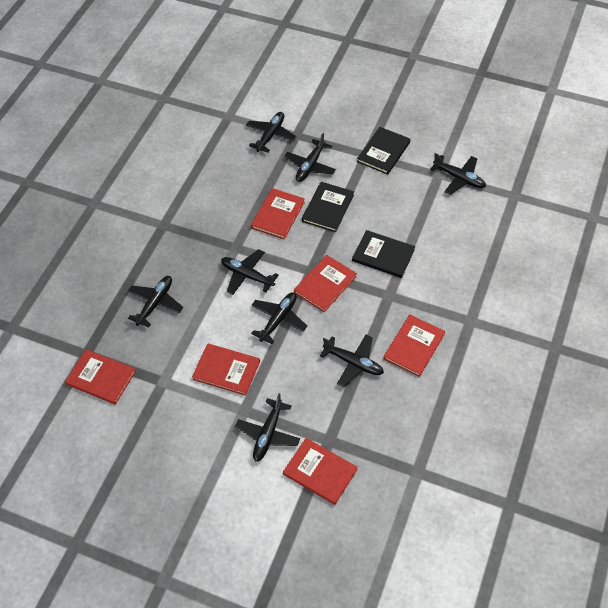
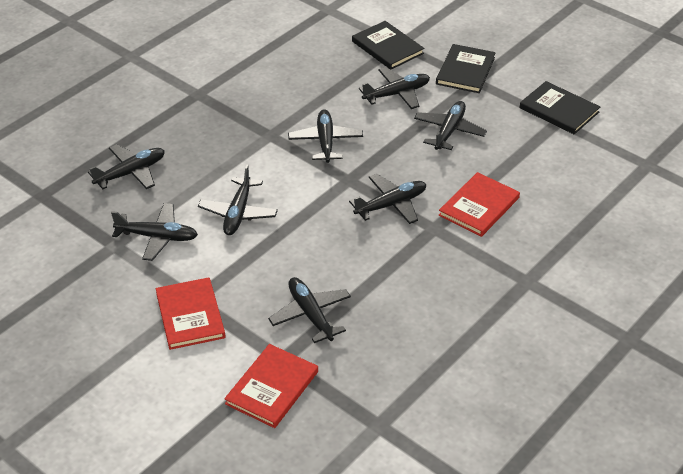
red book: 6 -> 3

